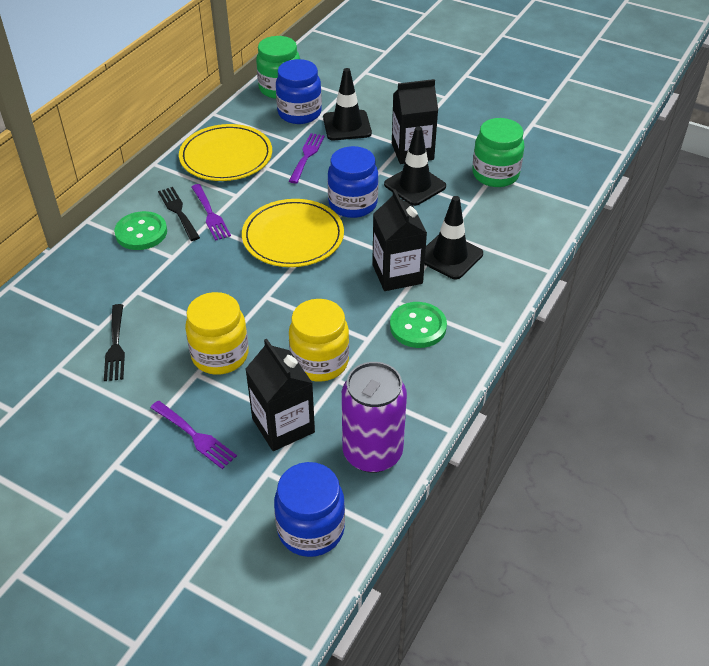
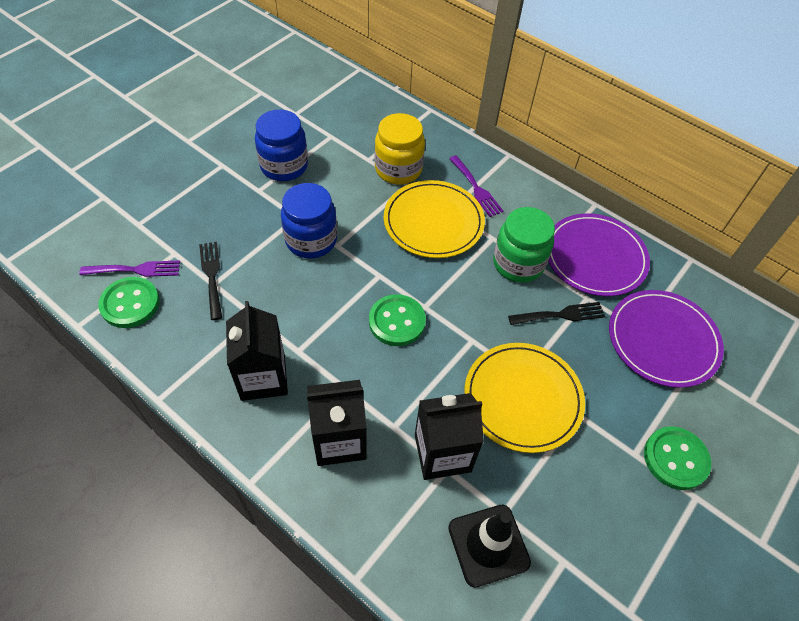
black traffic cone: 3 -> 1
blue jar: 3 -> 2
green button: 2 -> 3
green jar: 2 -> 1
purple can: 1 -> 0
purple fork: 3 -> 2
purple plate: 0 -> 2
yellow jar: 2 -> 1

